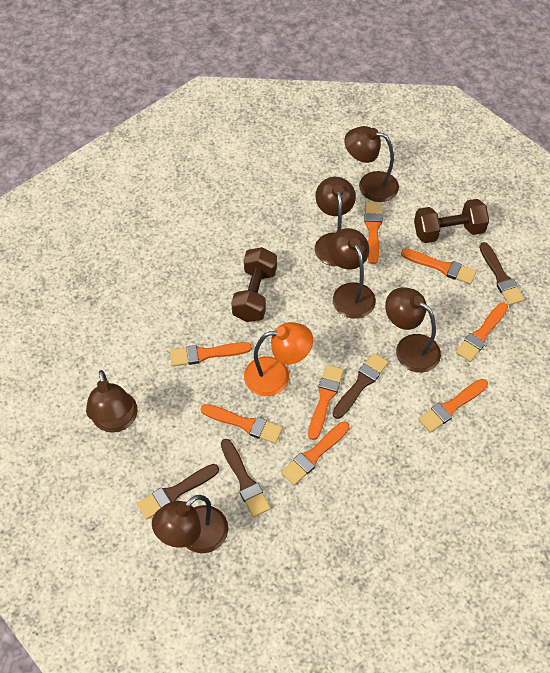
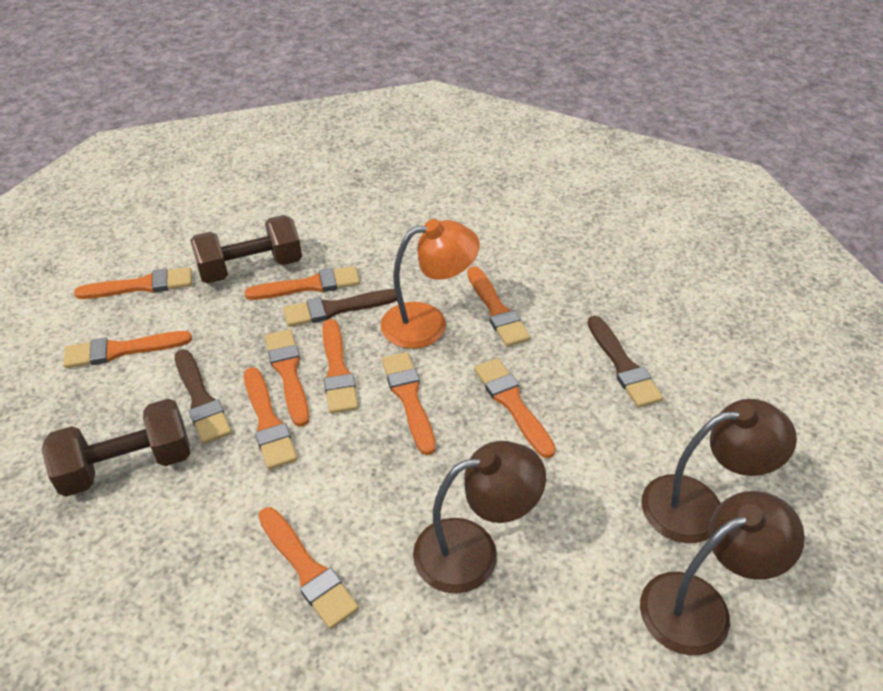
brown brush: 4 -> 3
brown lamp: 6 -> 3
orange brush: 8 -> 10

